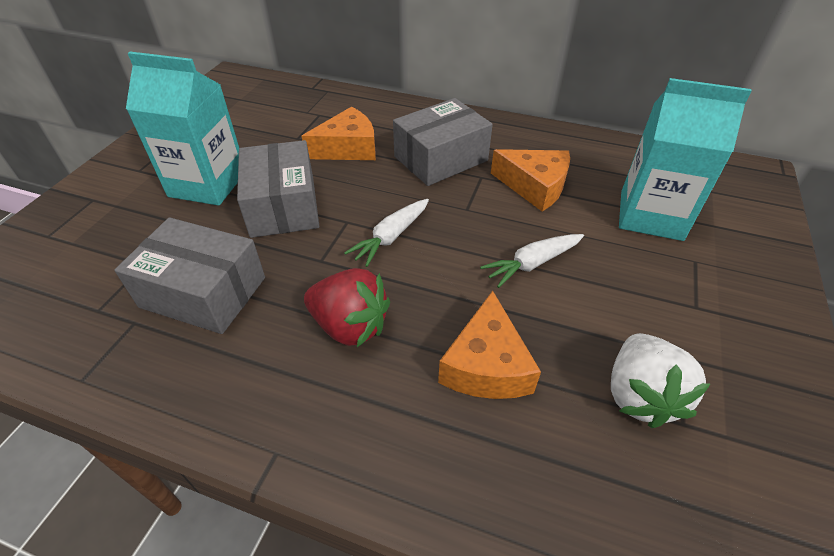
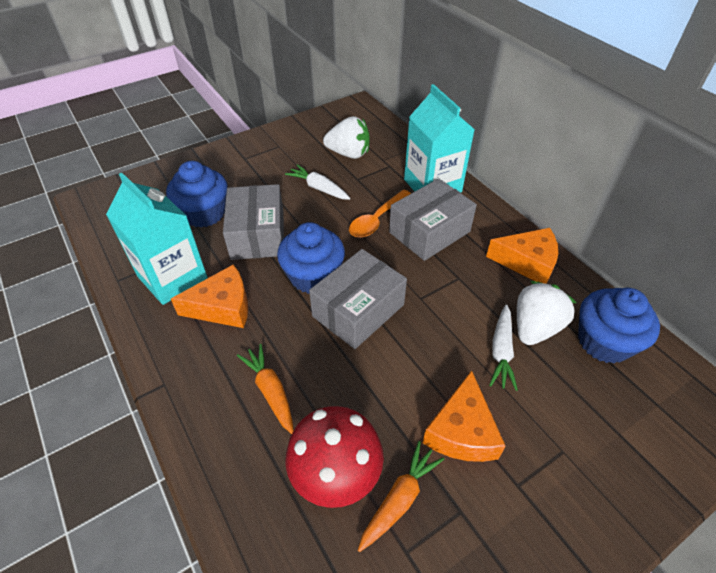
blue cupcake: 0 -> 3
orange carrot: 0 -> 2
orange spoon: 0 -> 1
red mushroom: 0 -> 1
red strawberry: 1 -> 0
white strawberry: 1 -> 2

